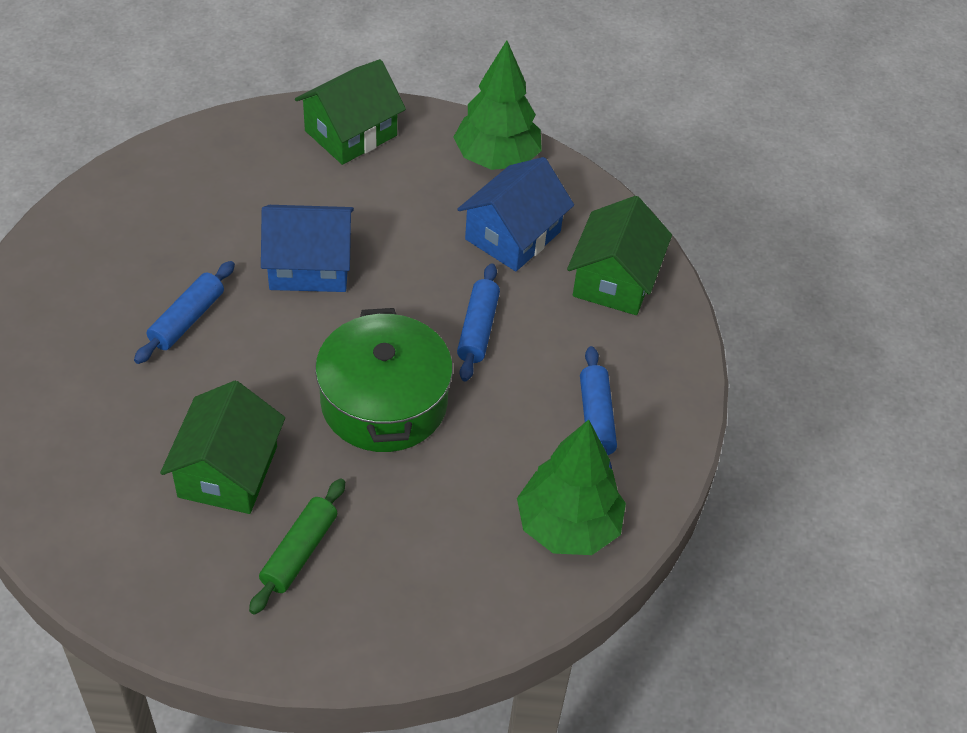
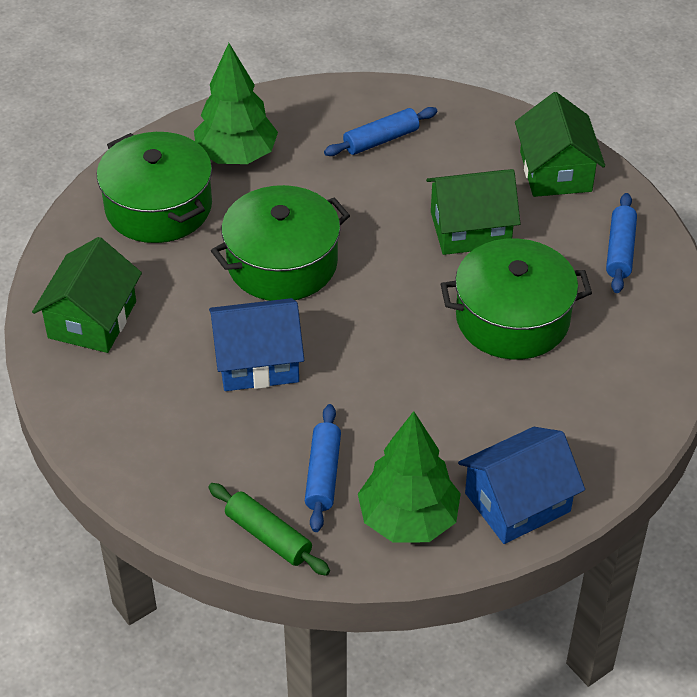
green pot: 1 -> 3

